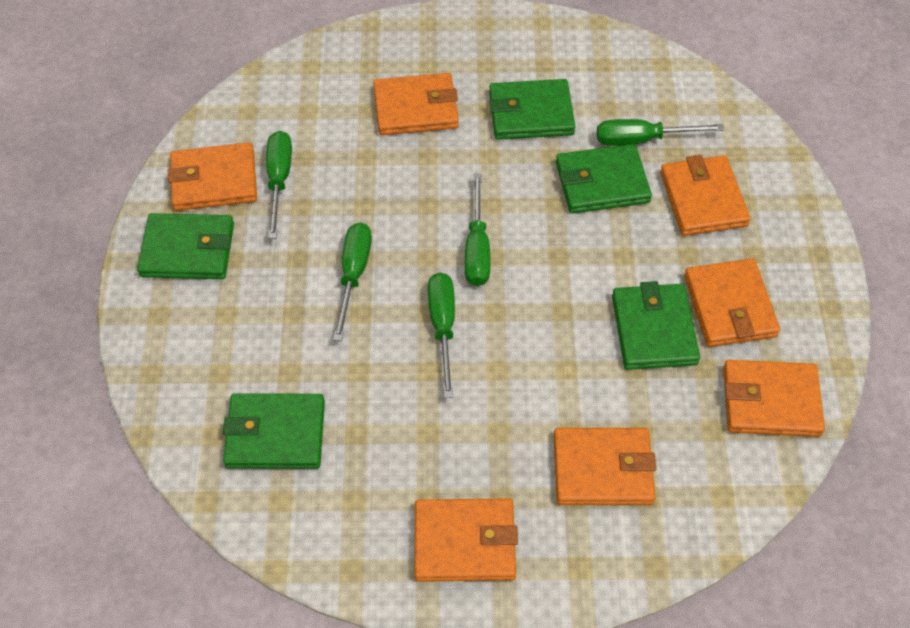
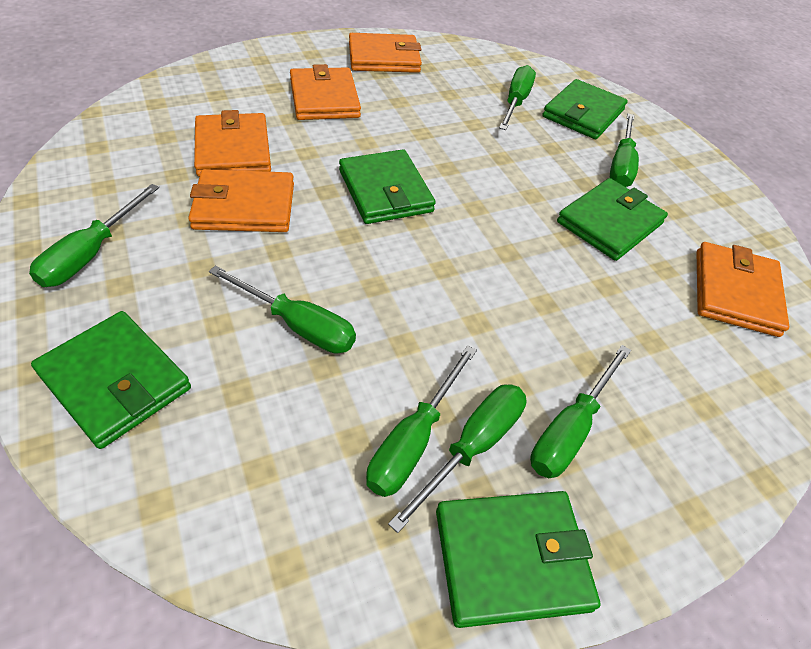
green screwdriver: 5 -> 7
orange wallet: 7 -> 5

